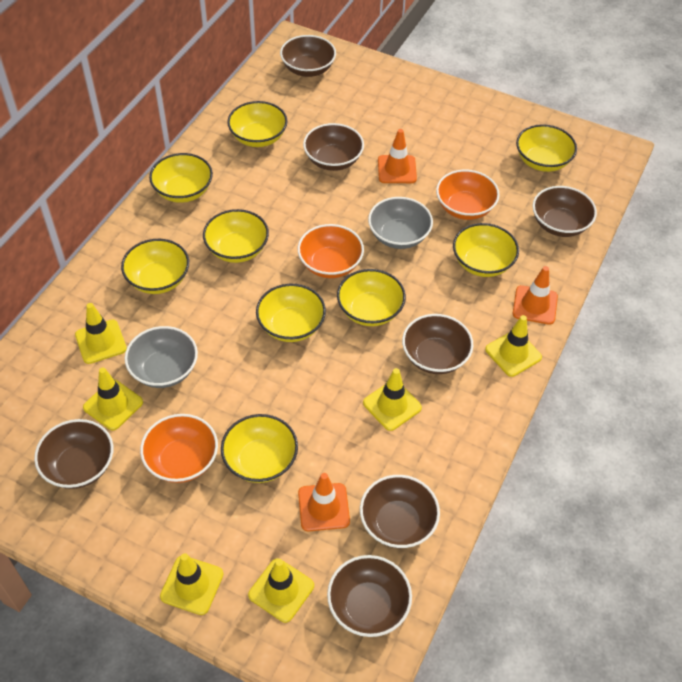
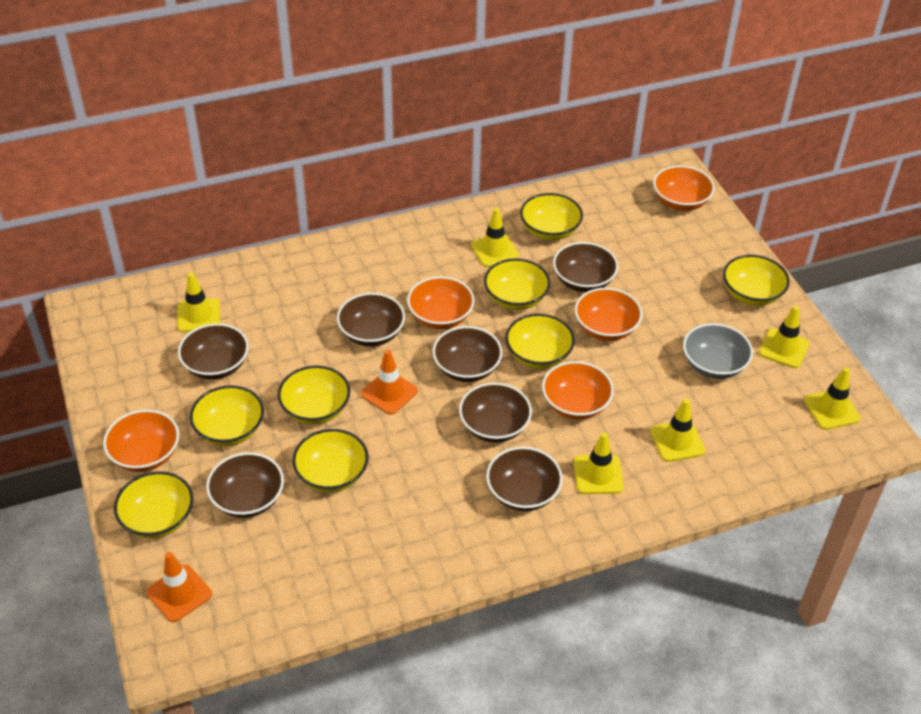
grey bowl: 2 -> 1
orange bowl: 3 -> 5
orange traffic cone: 3 -> 2
yellow bowl: 9 -> 8

